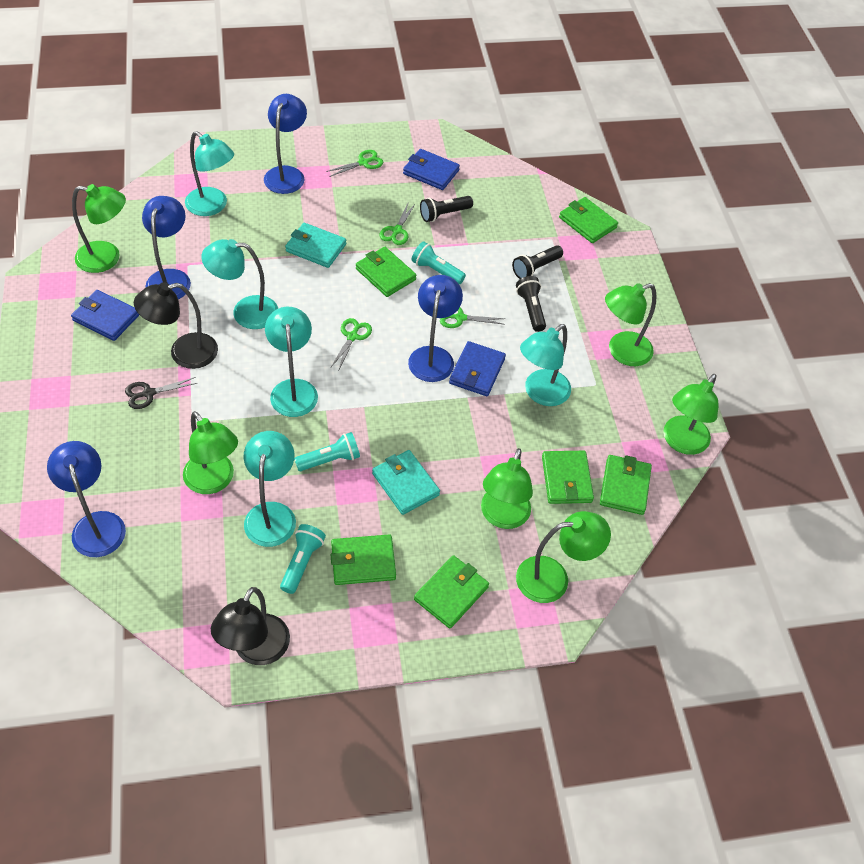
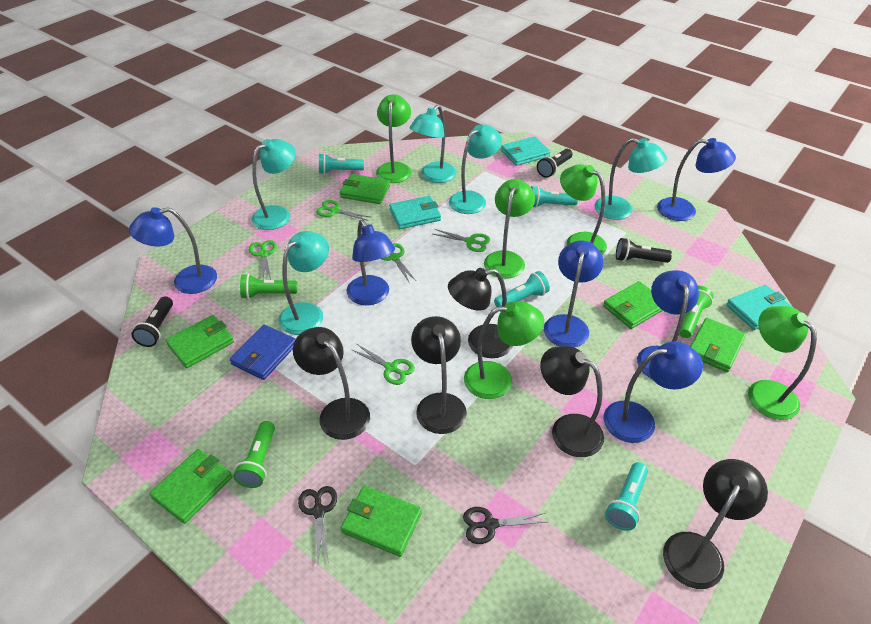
black lamp: 2 -> 5
black scissors: 1 -> 2
blue lamp: 4 -> 6
blue wallet: 3 -> 1
green flashlight: 0 -> 3
green lamp: 6 -> 5
green scissors: 4 -> 5
turquoise flashlight: 3 -> 4
turquoise wallet: 2 -> 3

